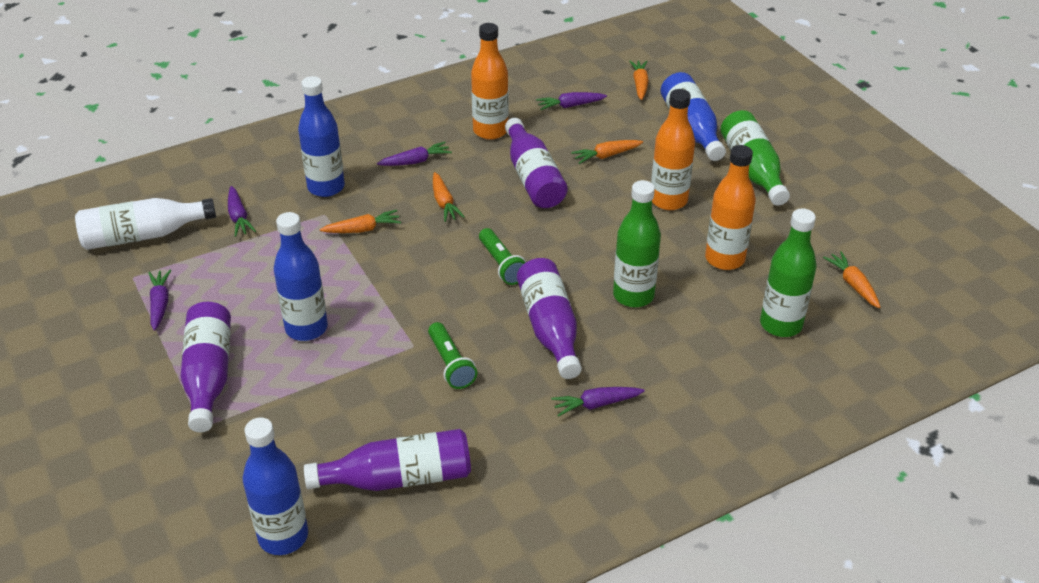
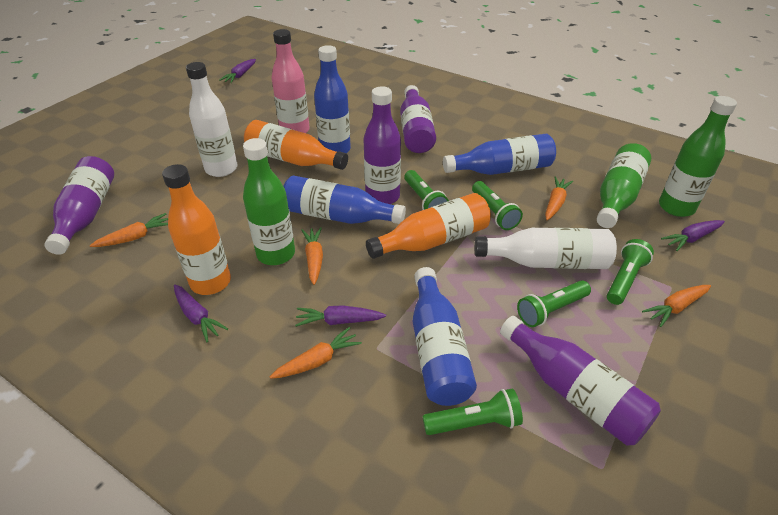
green flashlight: 2 -> 5
pink bottle: 0 -> 1
purple carrot: 5 -> 4
white bottle: 1 -> 2

